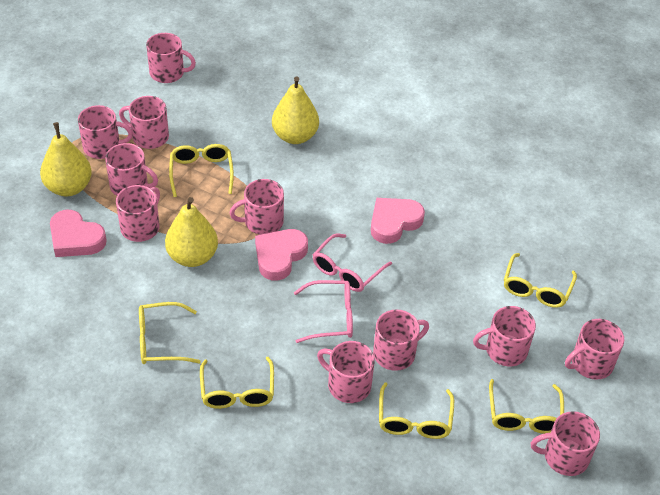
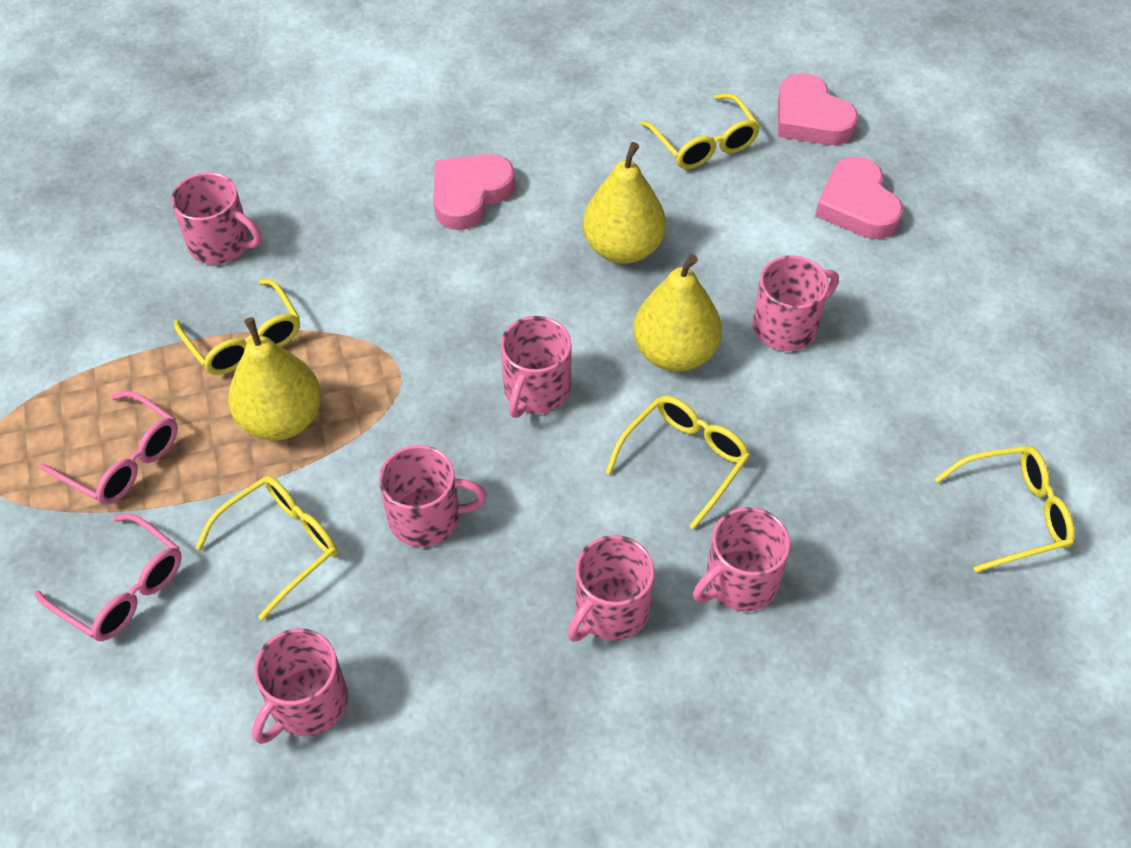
pink mug: 11 -> 7
yellow glasses: 6 -> 5

